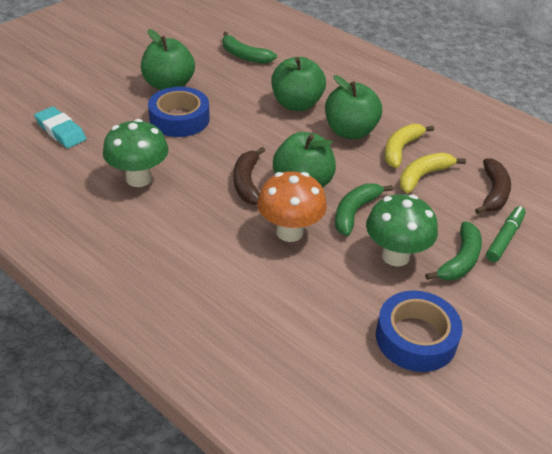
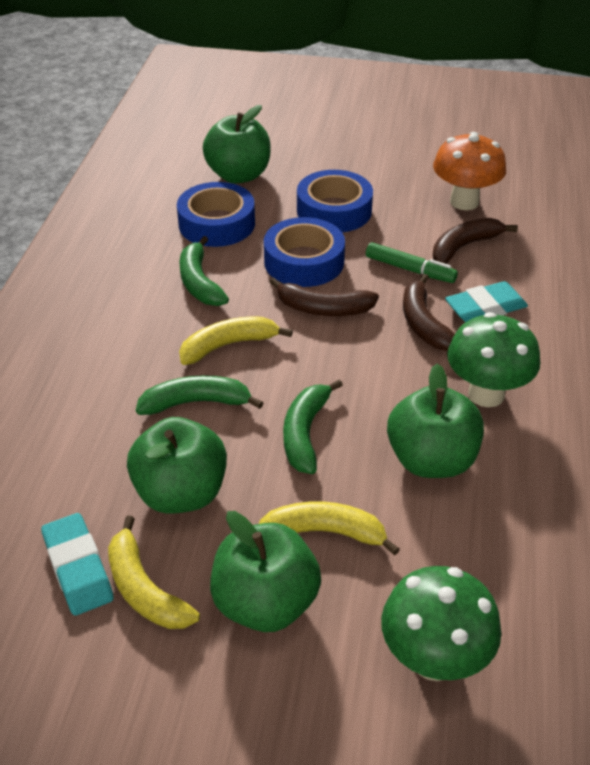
blue tape: 2 -> 3
brown banana: 2 -> 3
turquoise eraser: 1 -> 2
yellow banana: 2 -> 3

